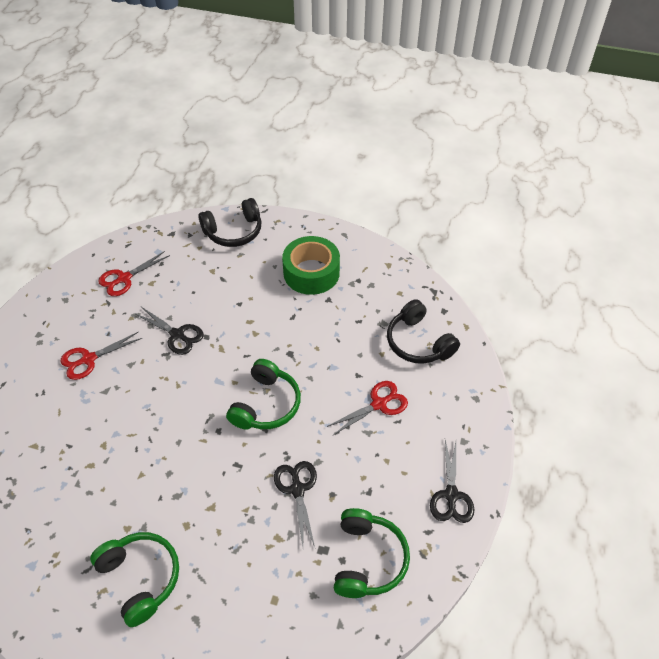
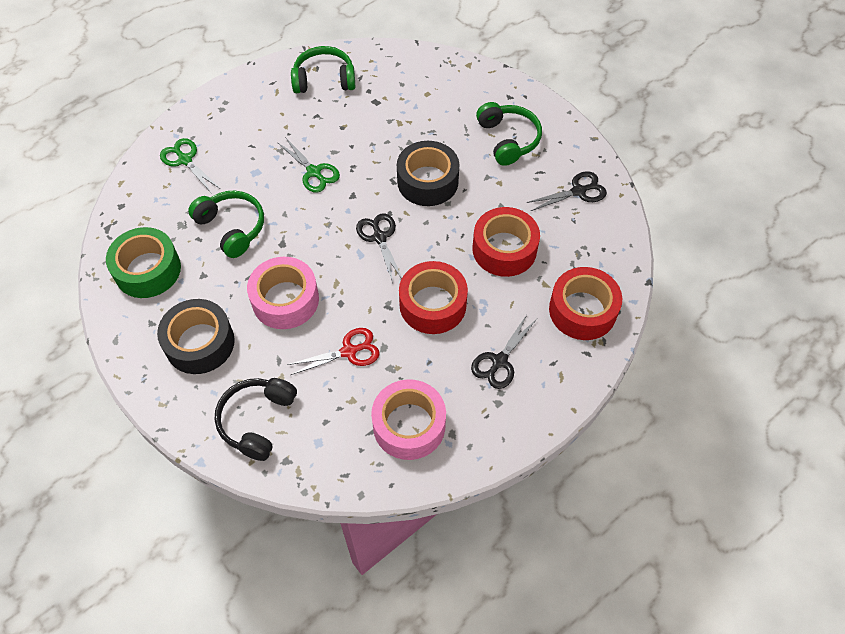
black headphones: 2 -> 1
black tape: 0 -> 2
green scissors: 0 -> 2
pink tape: 0 -> 2
red scissors: 3 -> 1
red tape: 0 -> 3

